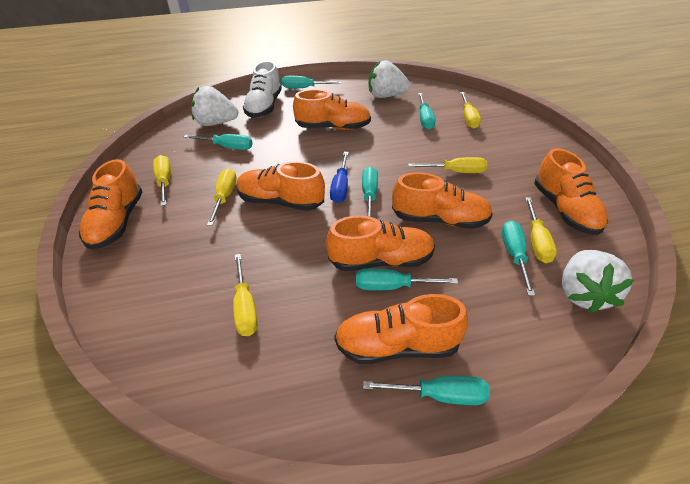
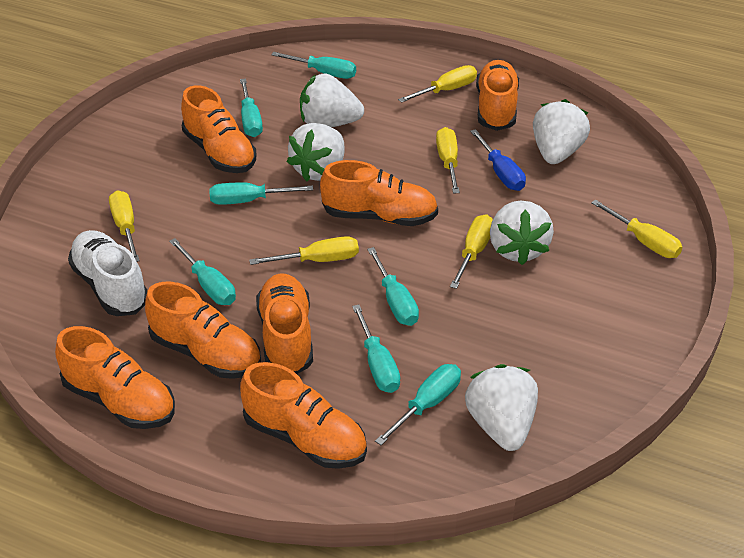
white strawberry: 3 -> 5

